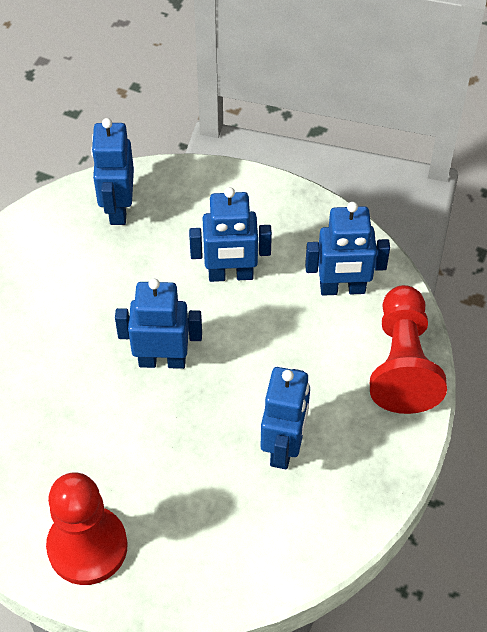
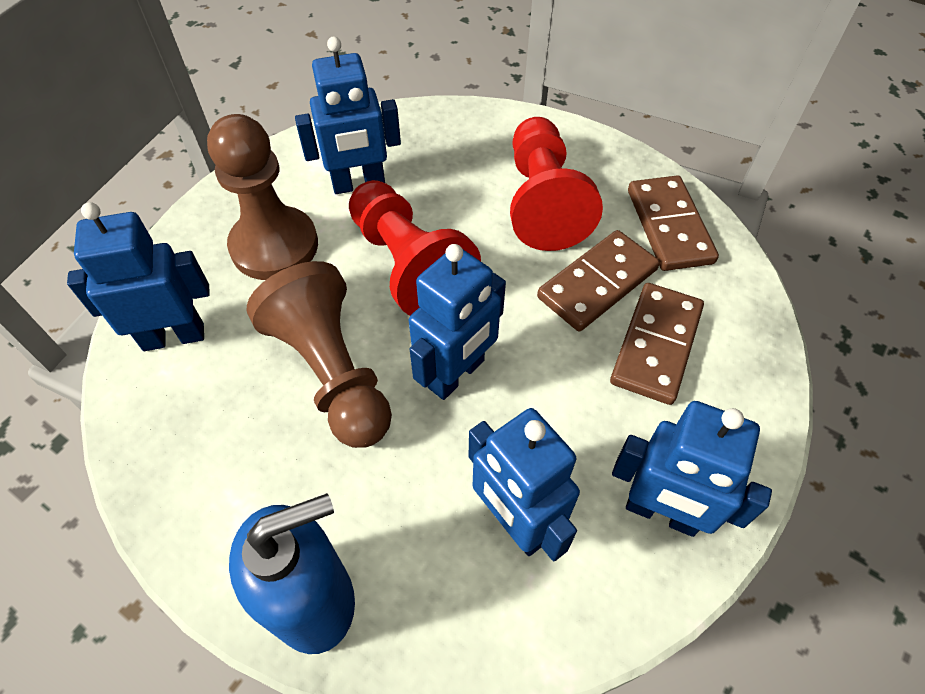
blue soap dispenser: 0 -> 1
brown domino: 0 -> 3
brown pawn: 0 -> 2

